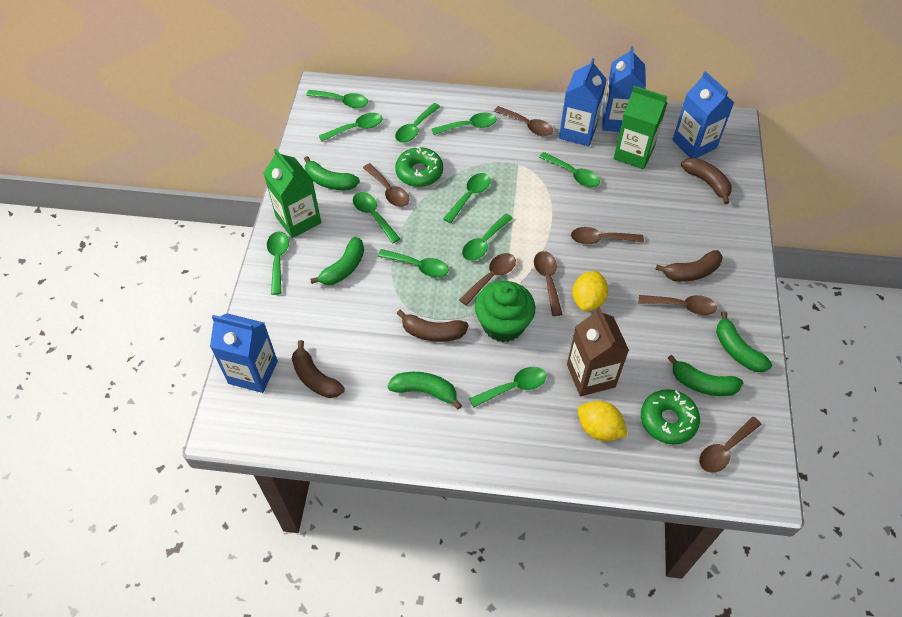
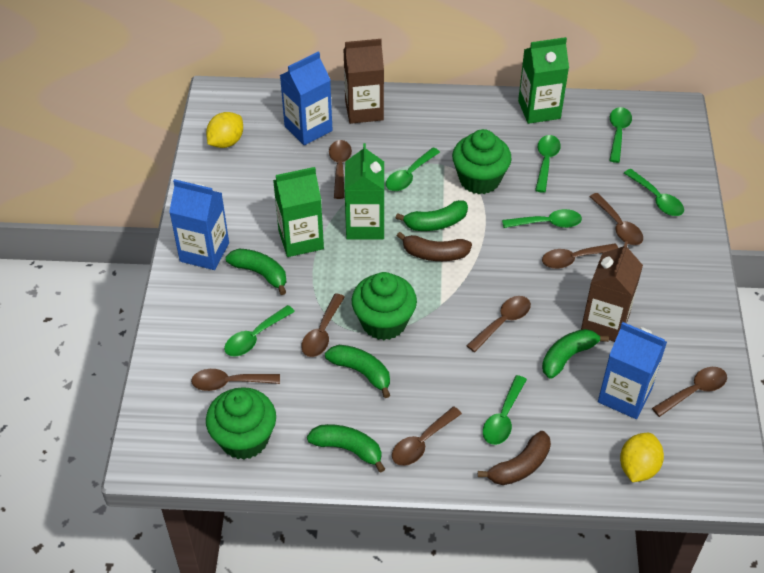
blue carton: 4 -> 3
brown banana: 4 -> 2
brown carton: 1 -> 2
brown spoon: 7 -> 8
green carton: 2 -> 3
green cupcake: 1 -> 3
green donut: 2 -> 0
green spoon: 11 -> 7

